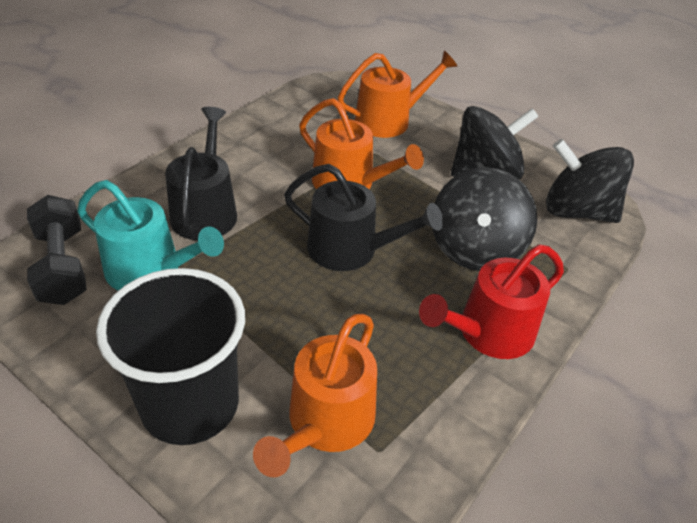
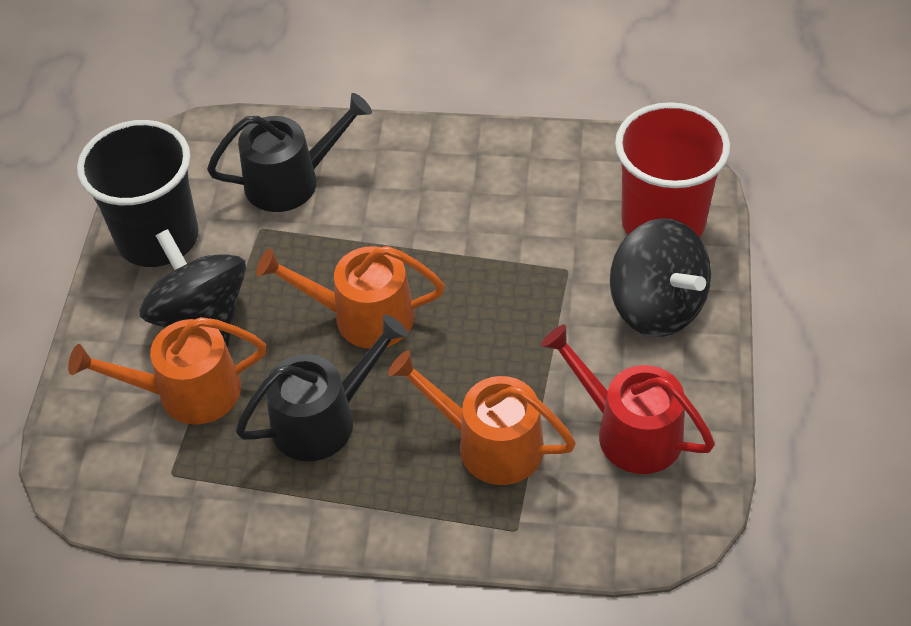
black dumbbell: 1 -> 0
black spinning top: 3 -> 2
red cup: 0 -> 1
turquoise watering can: 1 -> 0

